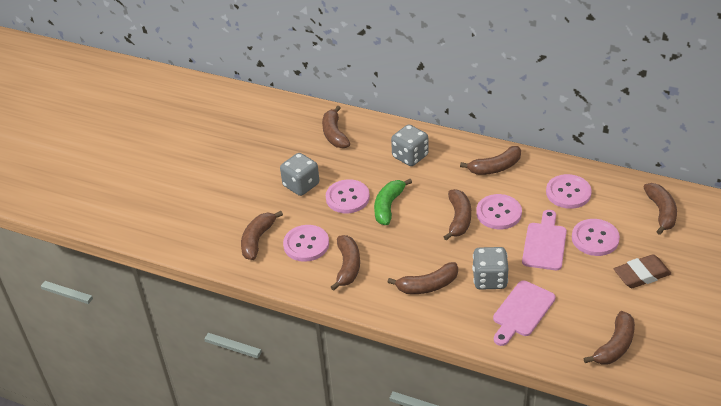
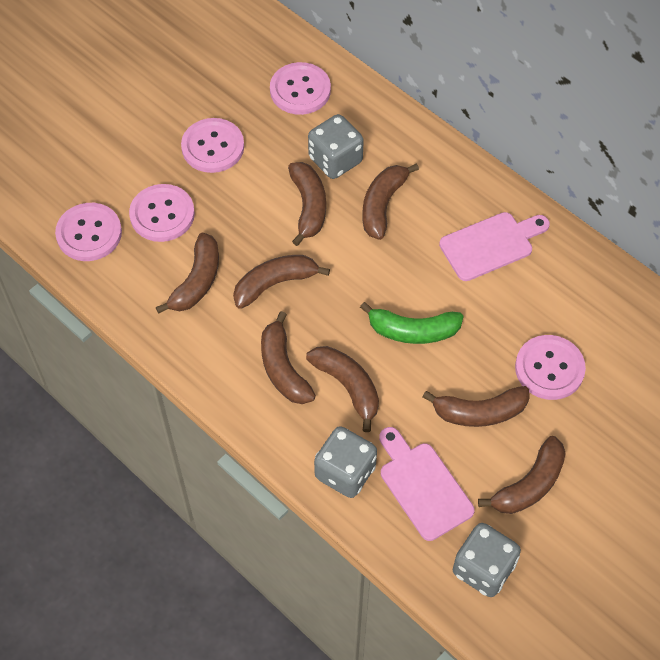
brown eraser: 1 -> 0

